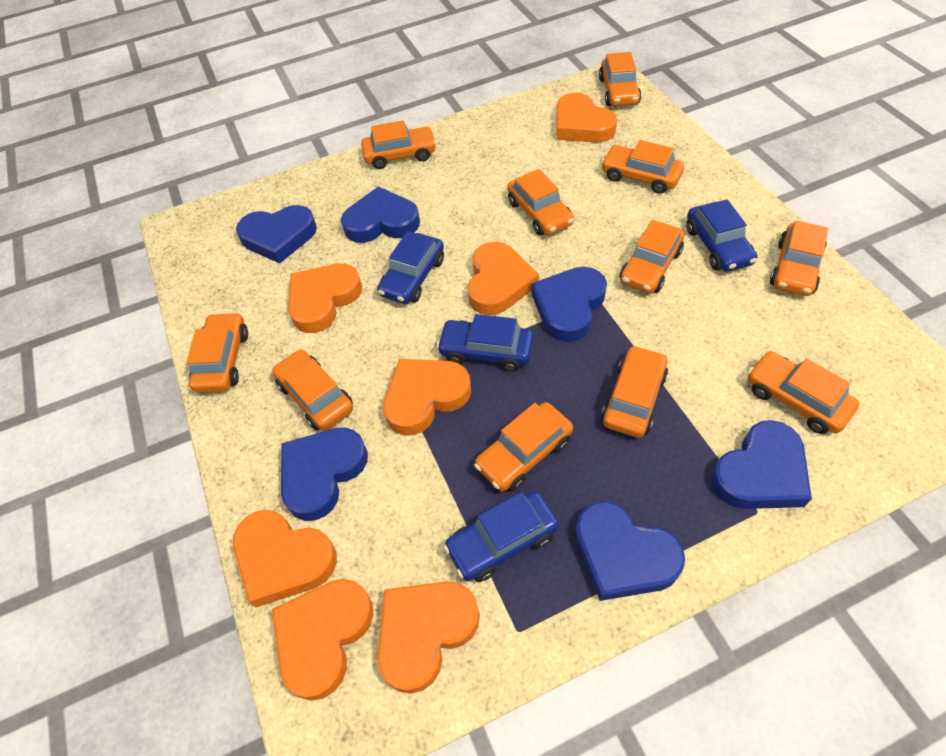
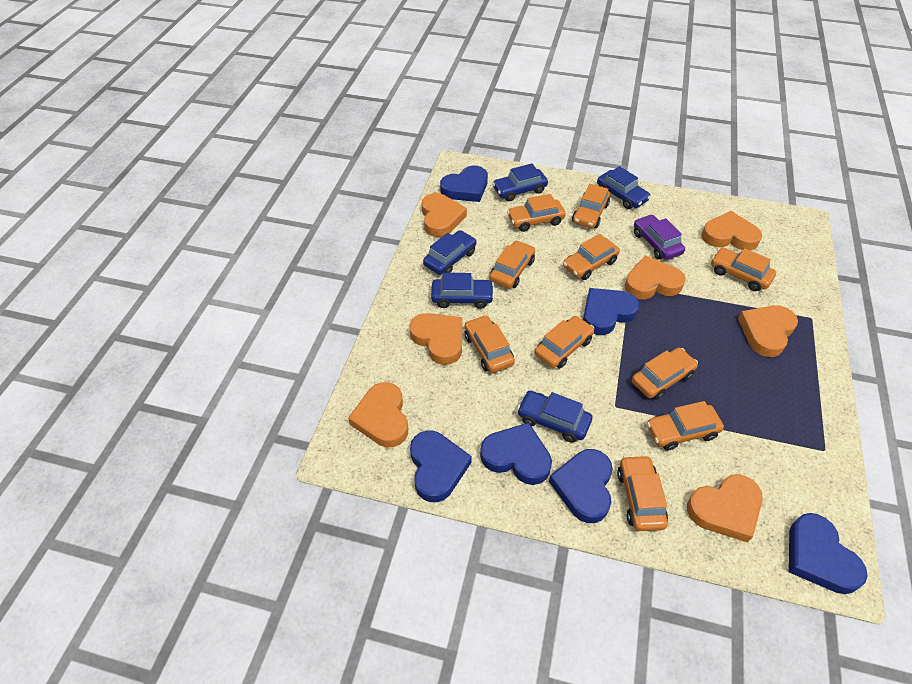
blue car: 4 -> 5
orange car: 11 -> 10
purple car: 0 -> 1

